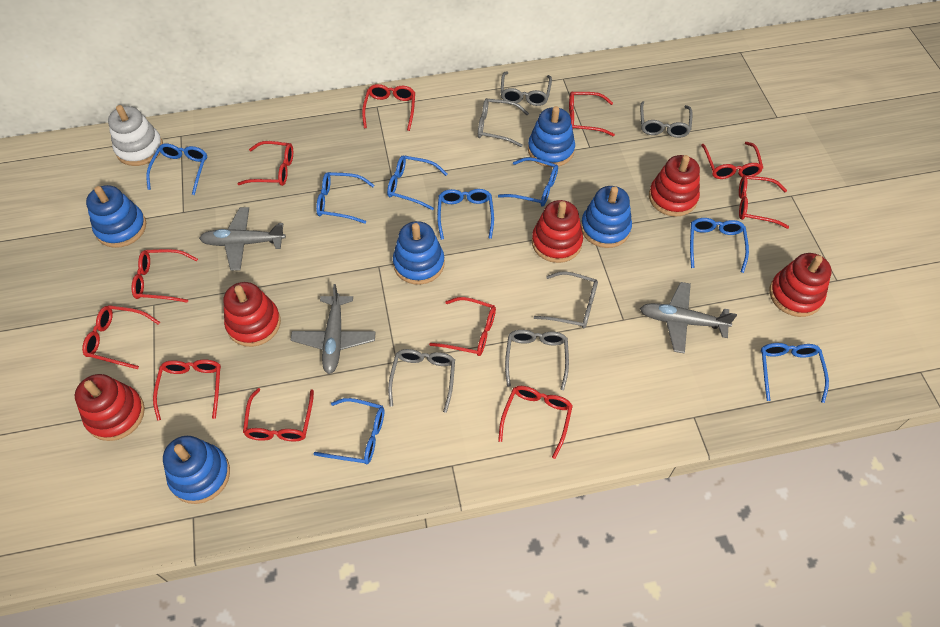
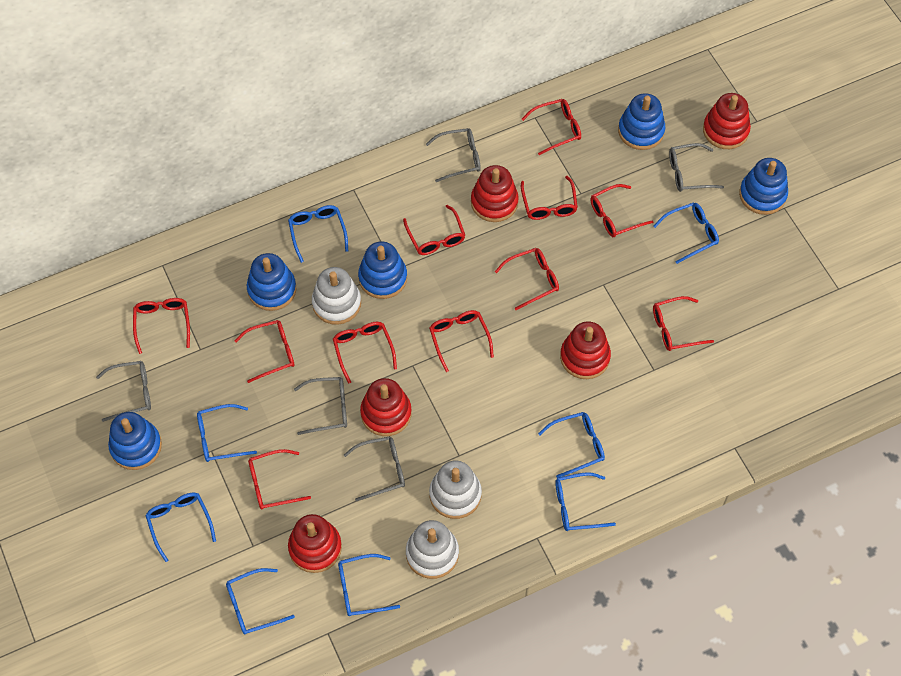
grey glasses: 6 -> 5
grey plane: 3 -> 0
white stacking toy: 1 -> 3

